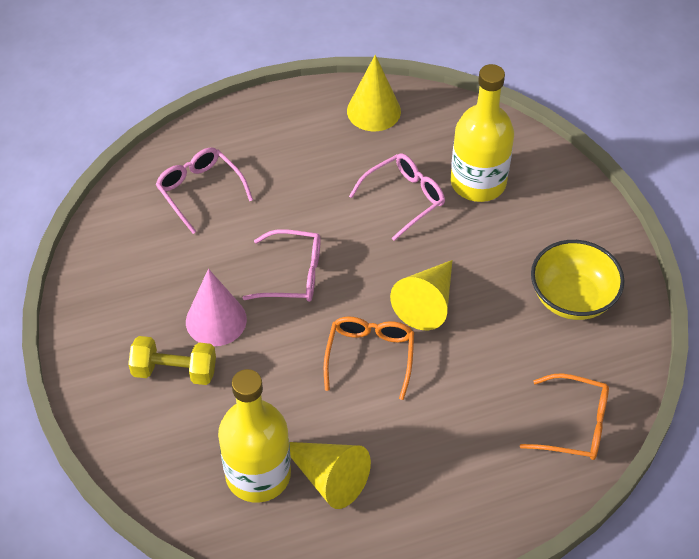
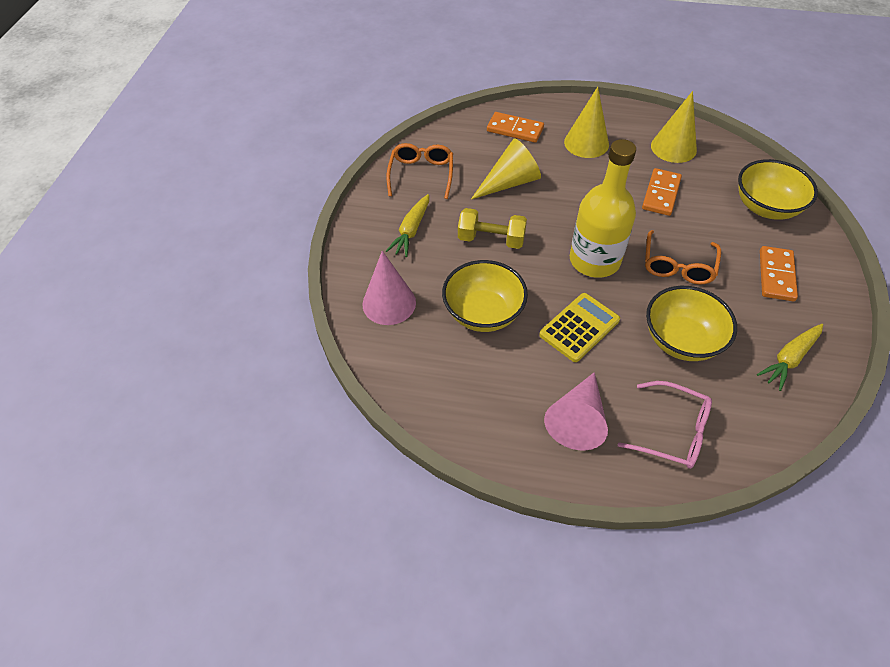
orange domino: 0 -> 3
pink cone: 1 -> 2
pink glasses: 3 -> 1
yellow bottle: 2 -> 1
yellow bowl: 1 -> 3
yellow calculator: 0 -> 1
yellow carrot: 0 -> 2

